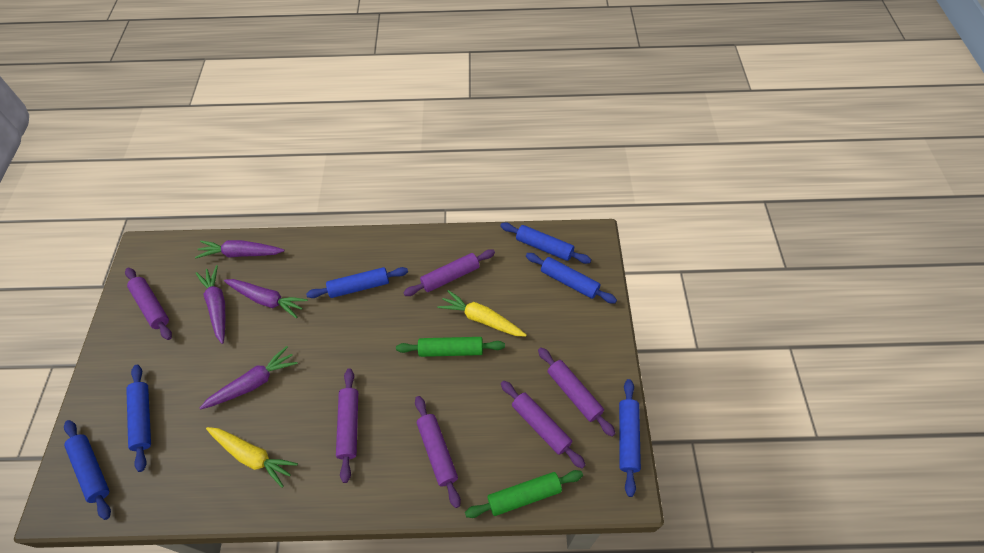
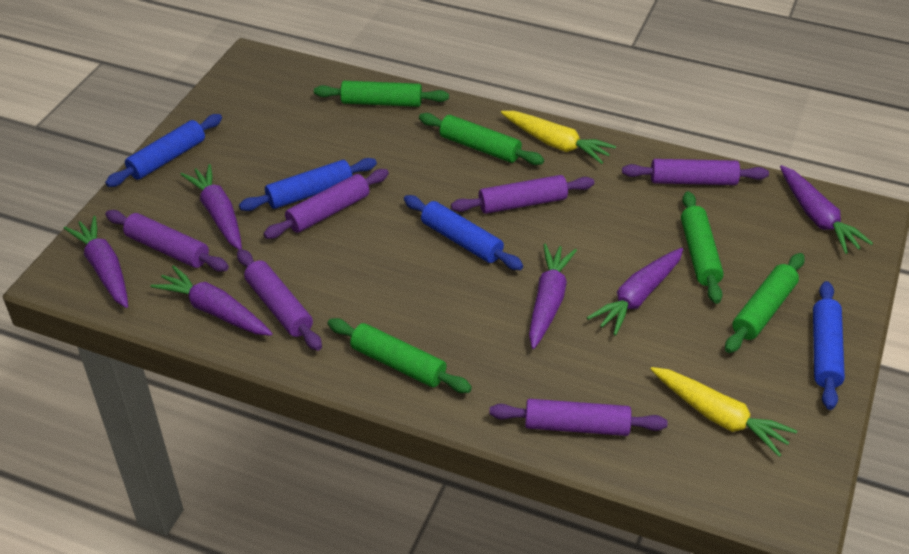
blue rolling pin: 6 -> 4
green rolling pin: 2 -> 5
purple carrot: 4 -> 6

